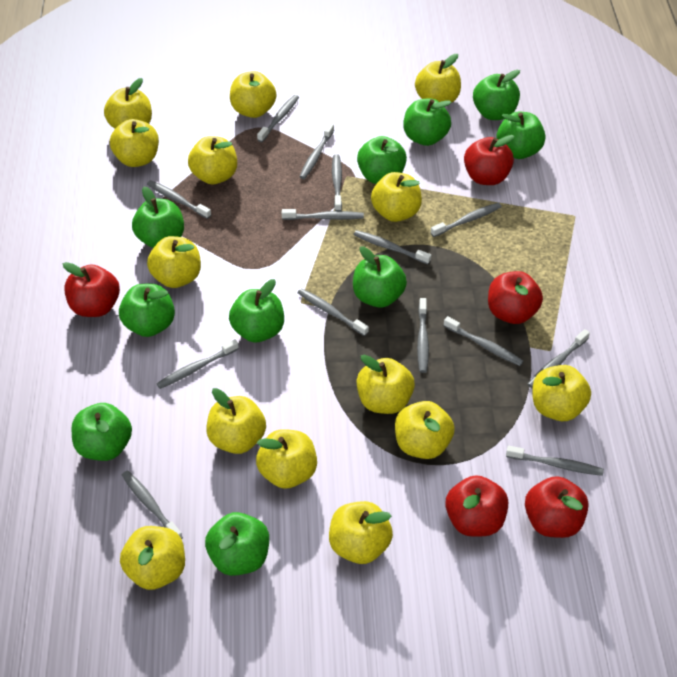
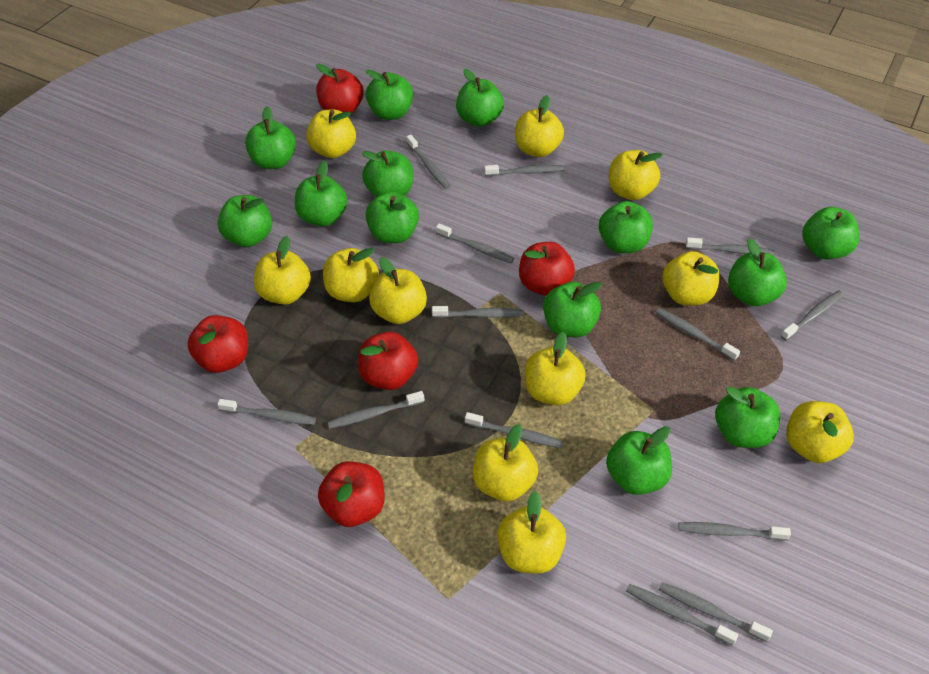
green apple: 10 -> 13
grey toothbrush: 14 -> 13
yellow apple: 14 -> 11

